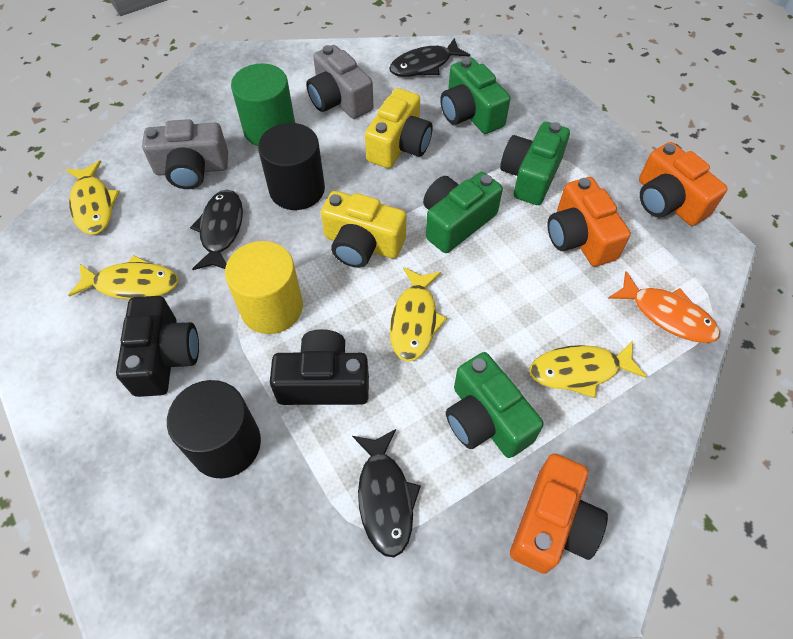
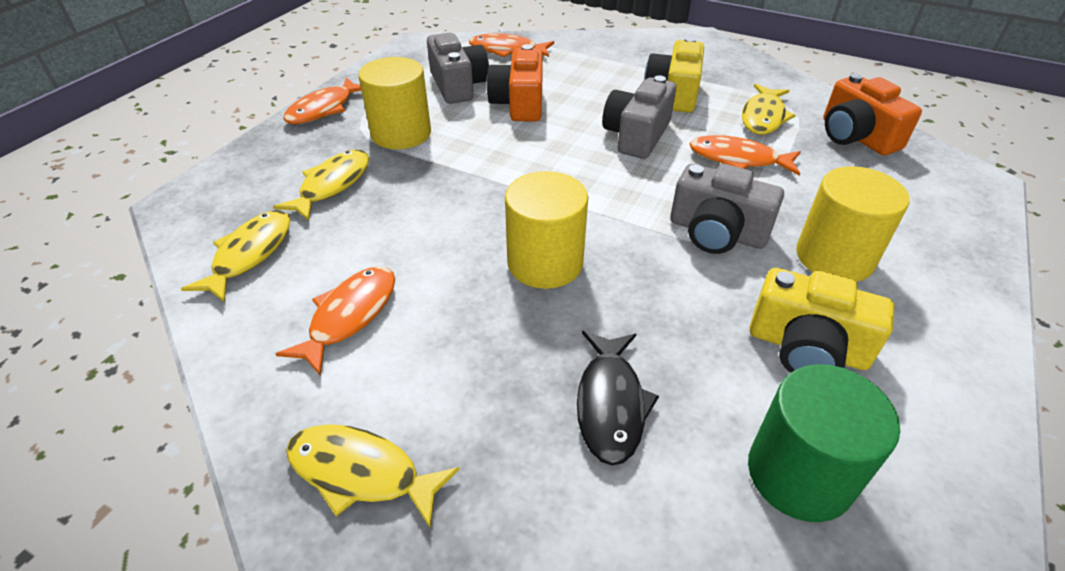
black camera: 2 -> 0
black cylinder: 2 -> 0
black fish: 3 -> 1
green camera: 4 -> 0
grey camera: 2 -> 3
orange camera: 3 -> 2
orange fish: 1 -> 4
yellow cylinder: 1 -> 3

